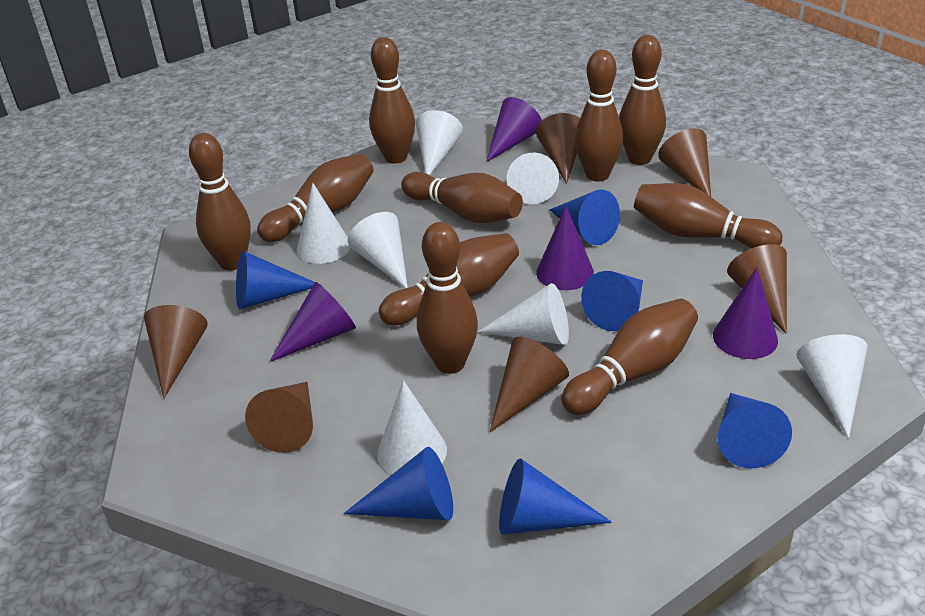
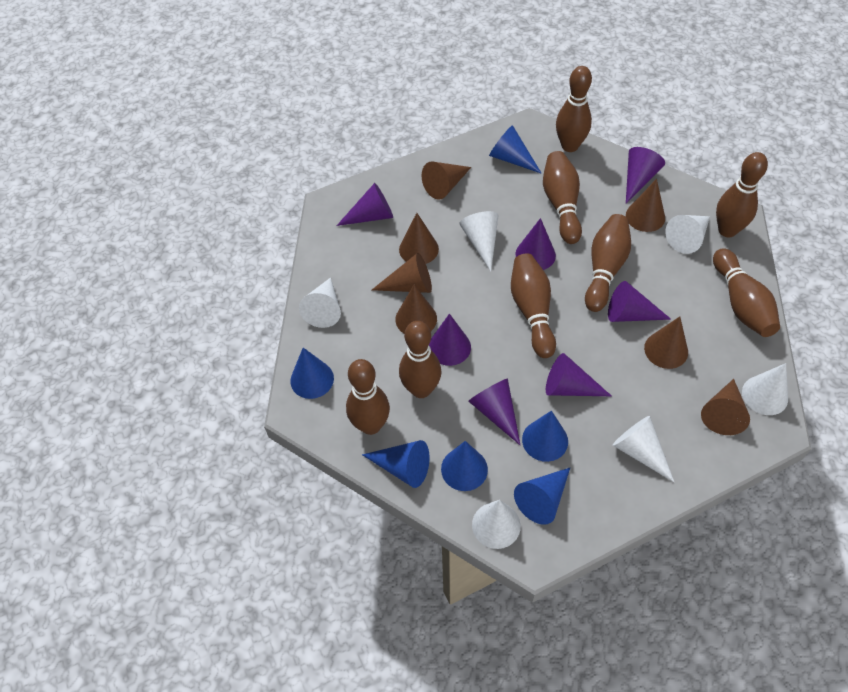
brown bowling pin: 10 -> 8
brown cone: 6 -> 7
purple cone: 4 -> 7
white cone: 7 -> 6

